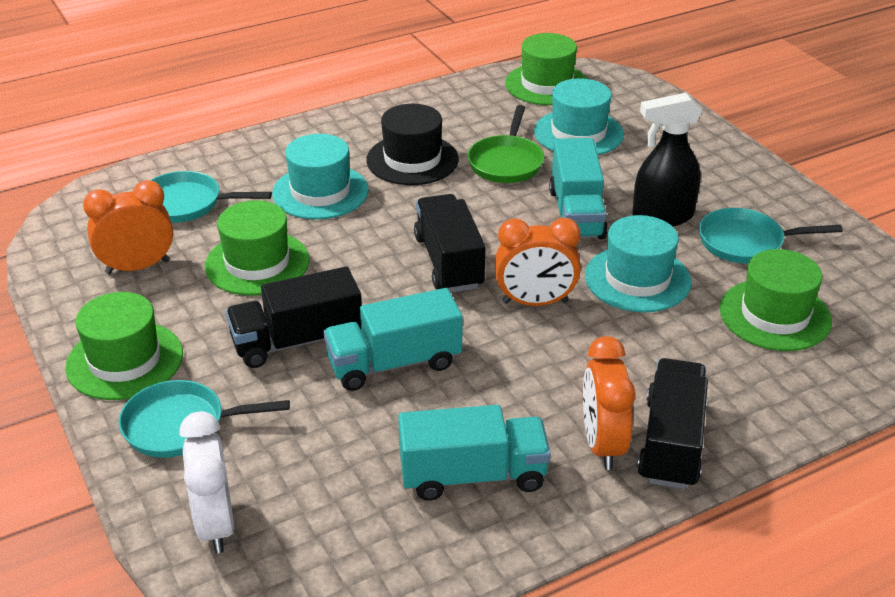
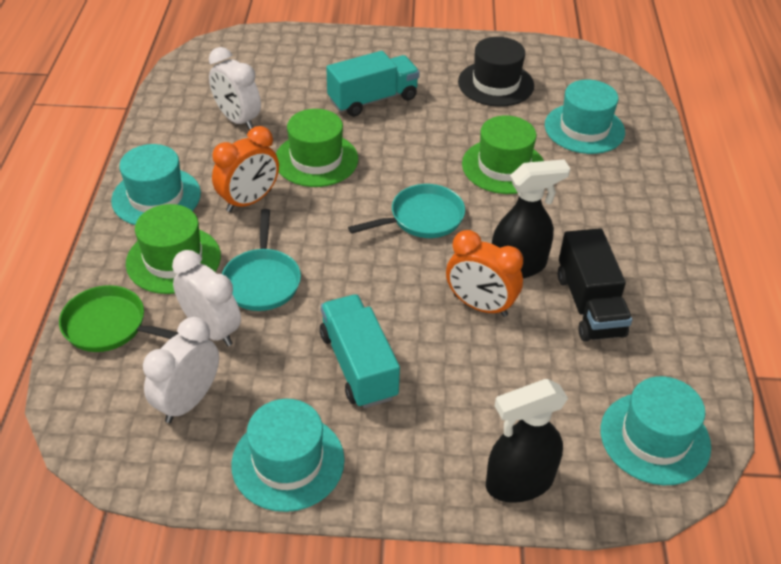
black spray bottle: 1 -> 2
black truck: 3 -> 1
green hat: 4 -> 3
orange clock: 3 -> 2
turquoise hat: 3 -> 4
turquoise pan: 3 -> 2
turquoise truck: 3 -> 2
white clock: 1 -> 3

